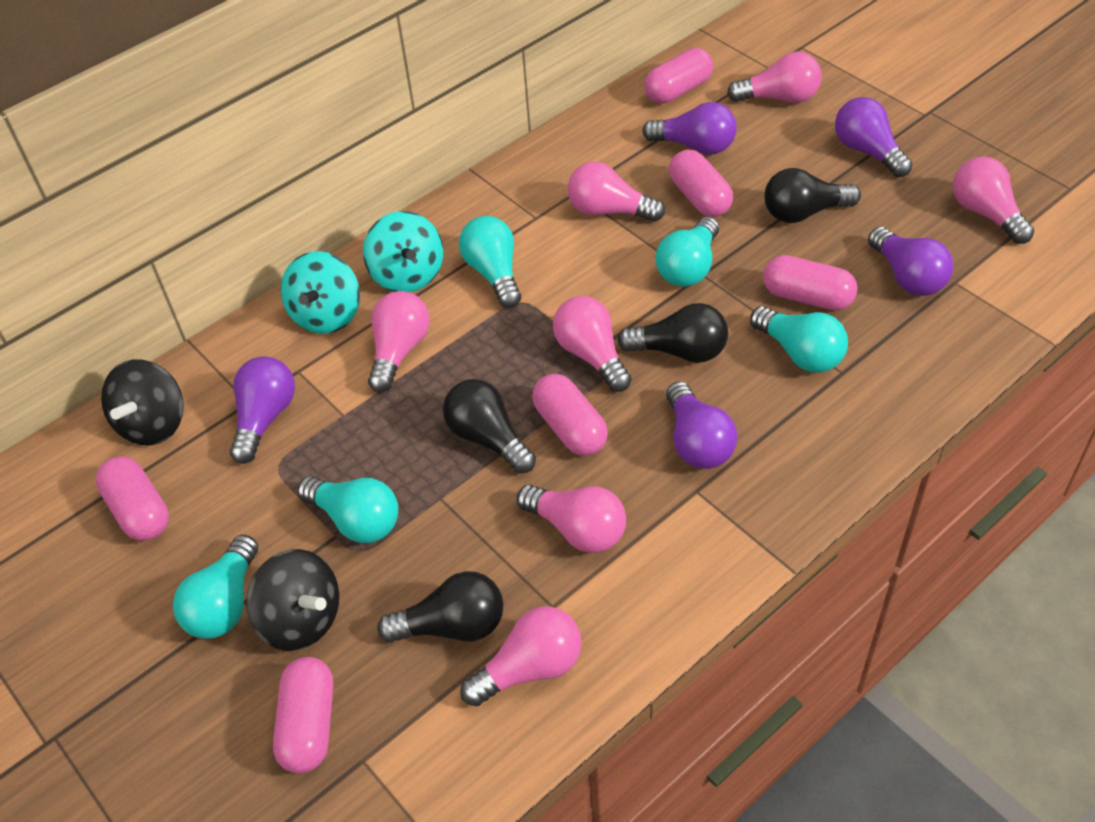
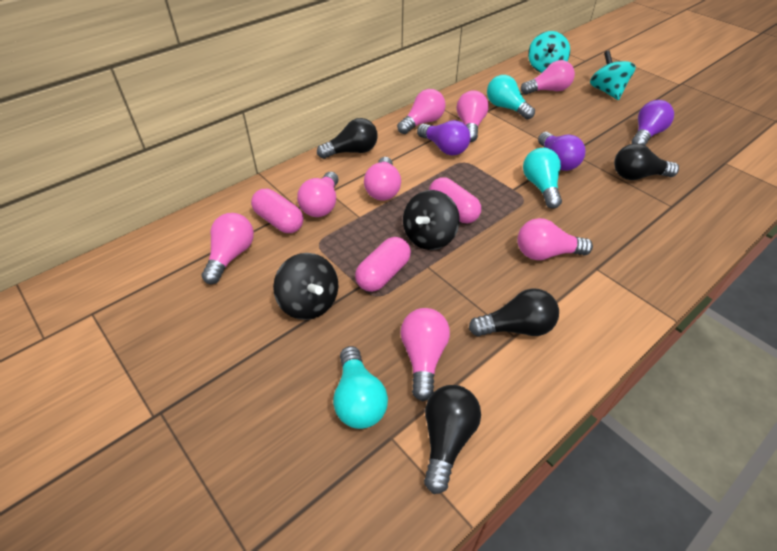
pink capsule: 6 -> 3
pink light bulb: 7 -> 8
purple light bulb: 5 -> 3
turquoise light bulb: 5 -> 3

